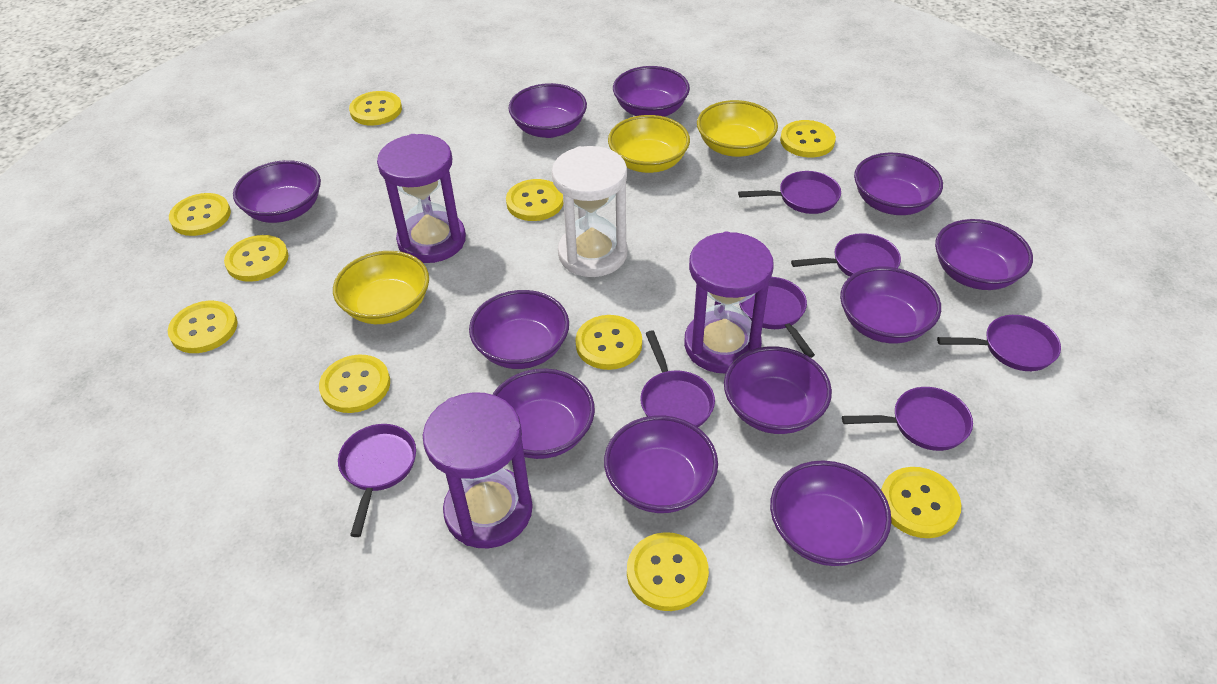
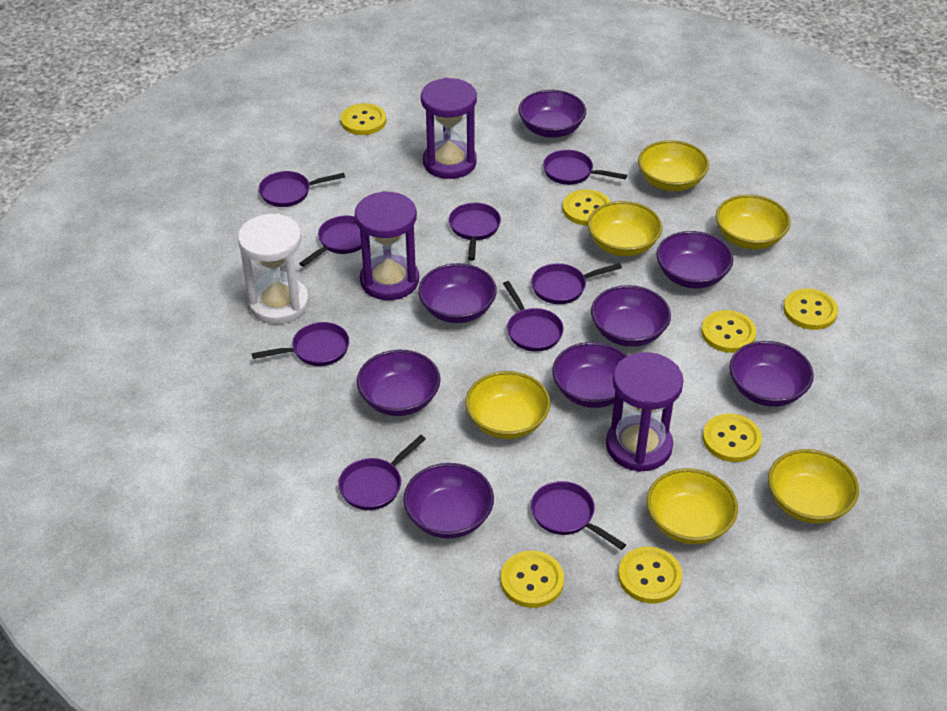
purple bowl: 11 -> 8
purple pan: 7 -> 9
yellow bowl: 3 -> 6
yellow button: 10 -> 7

